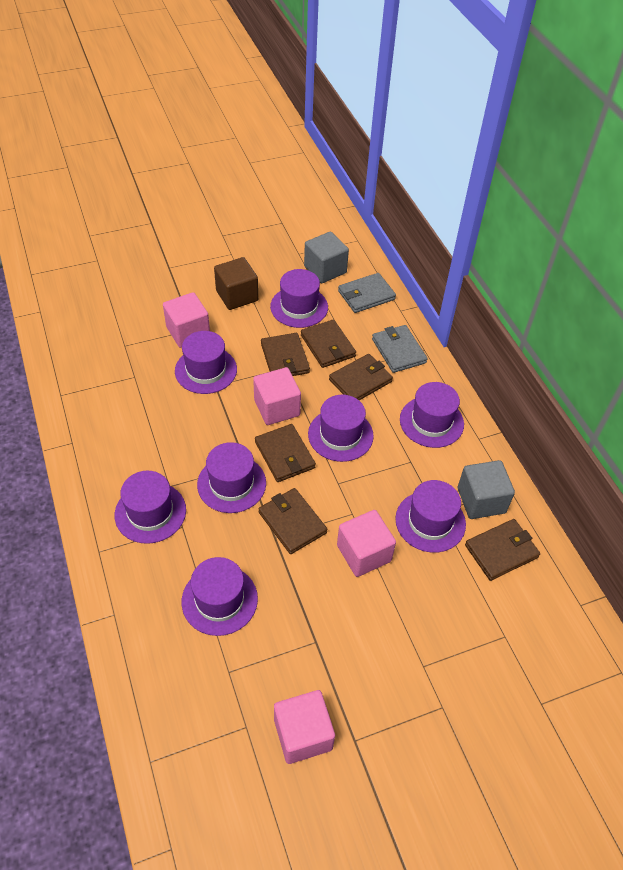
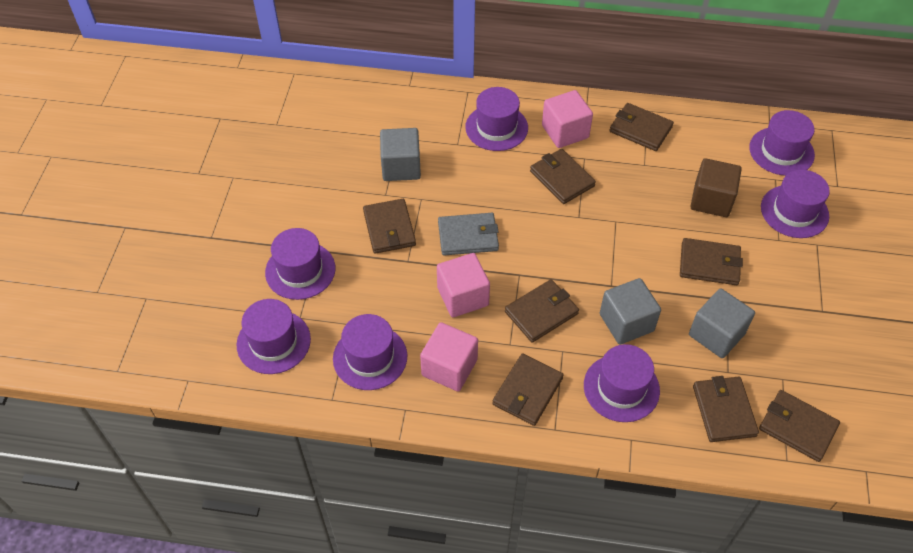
brown wallet: 6 -> 8
grey cube: 2 -> 3
grey wallet: 2 -> 1
pink cube: 4 -> 3
purple hat: 8 -> 7

